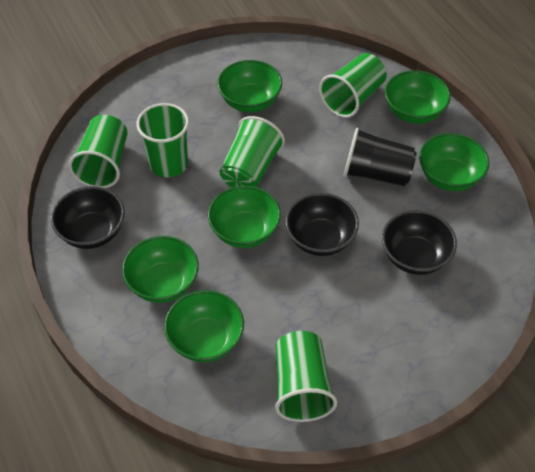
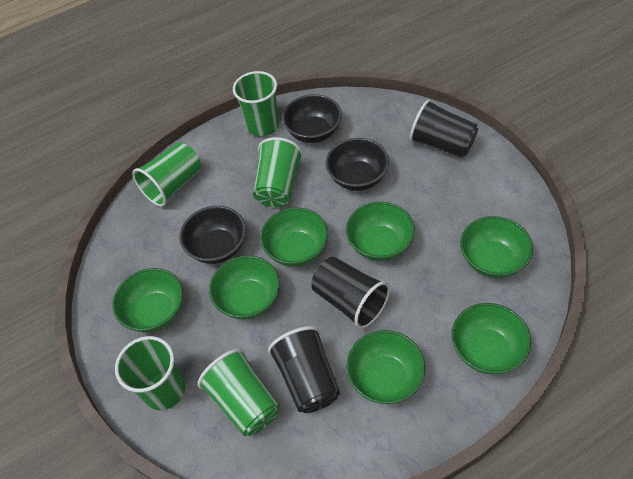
black cup: 1 -> 3
green bowl: 6 -> 7

